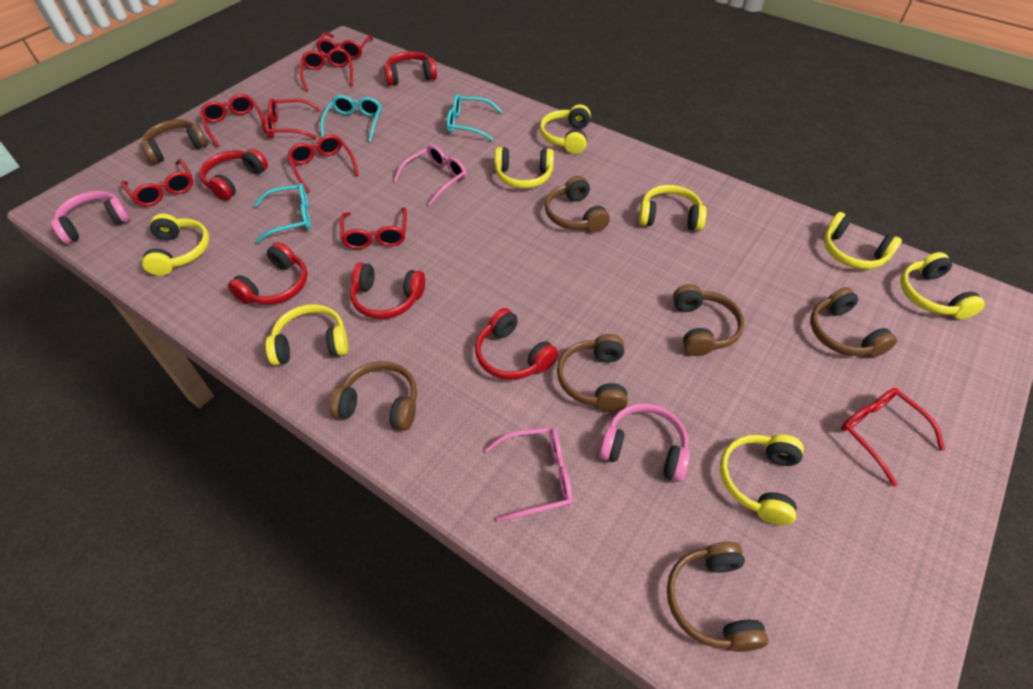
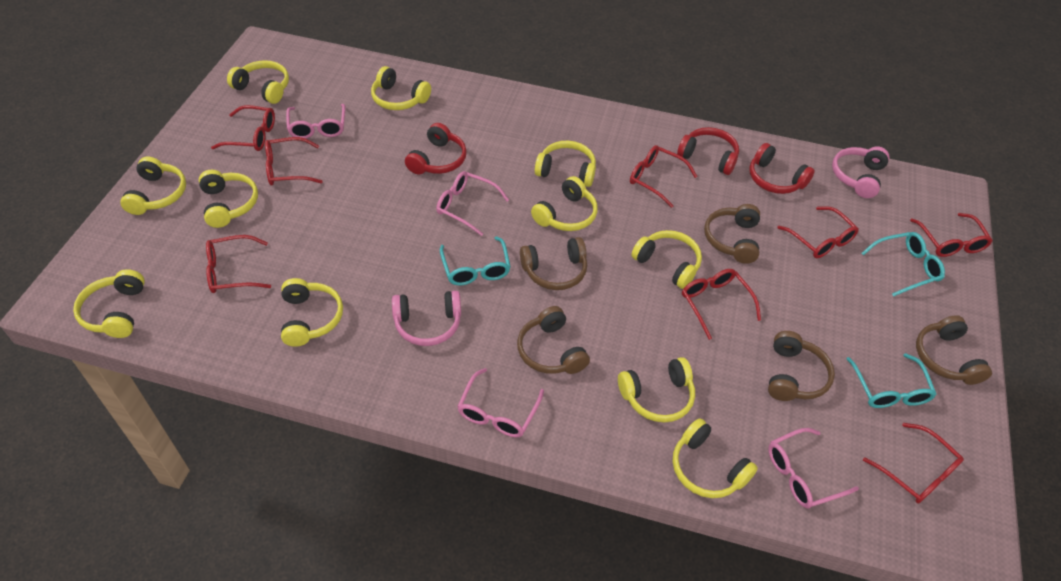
brown headphones: 7 -> 5
pink glasses: 2 -> 4
red headphones: 5 -> 3
yellow headphones: 8 -> 11

